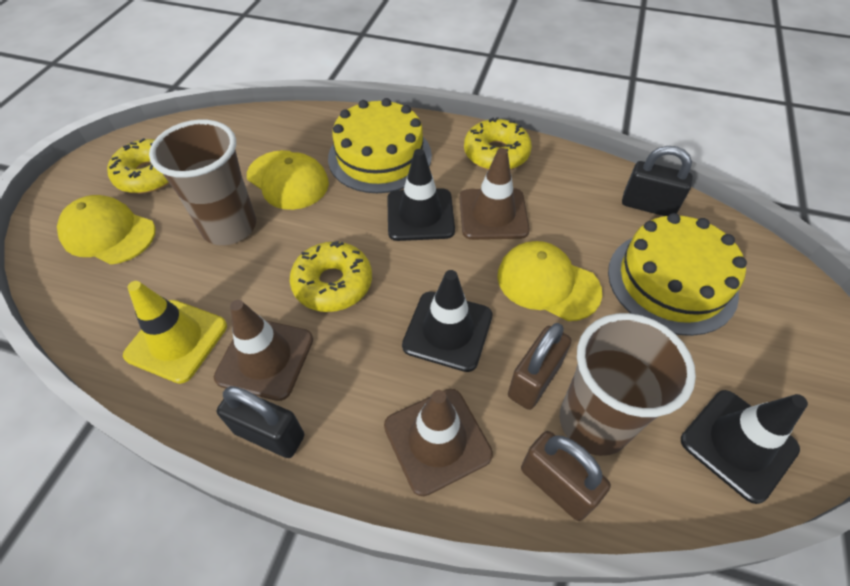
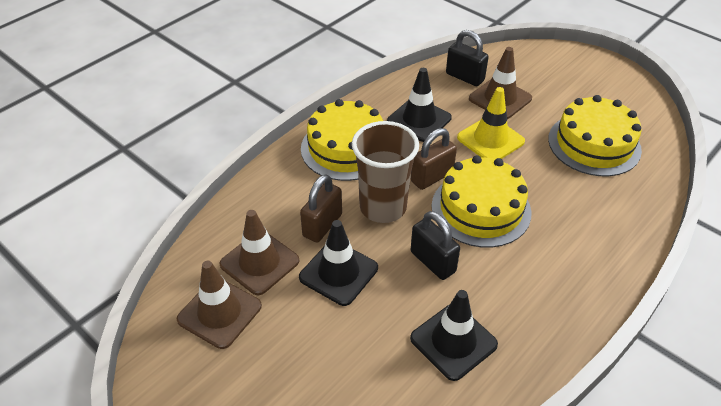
brown cup: 2 -> 1
yellow cake: 2 -> 3
yellow cap: 3 -> 0
yellow donut: 3 -> 0

